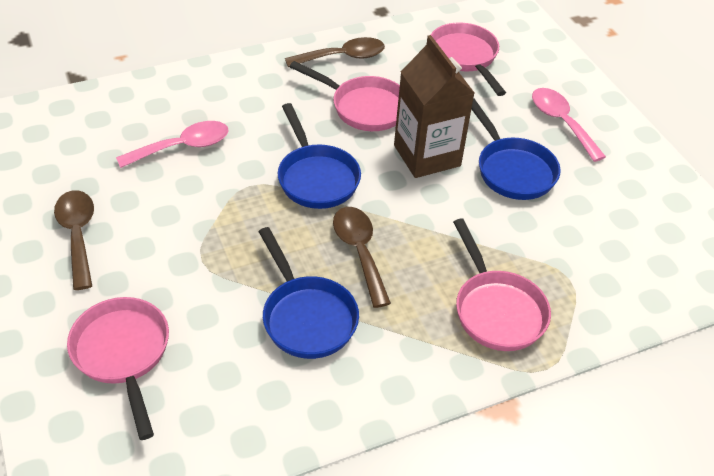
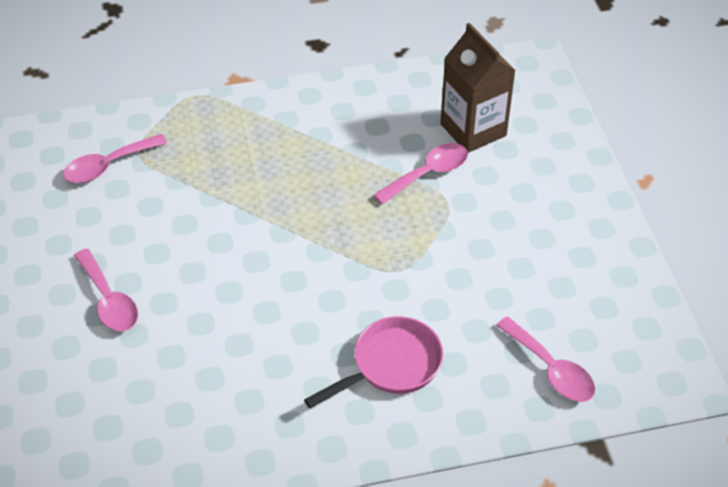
blue pan: 3 -> 0
brown spoon: 3 -> 0
pink pan: 4 -> 1
pink spoon: 2 -> 4

